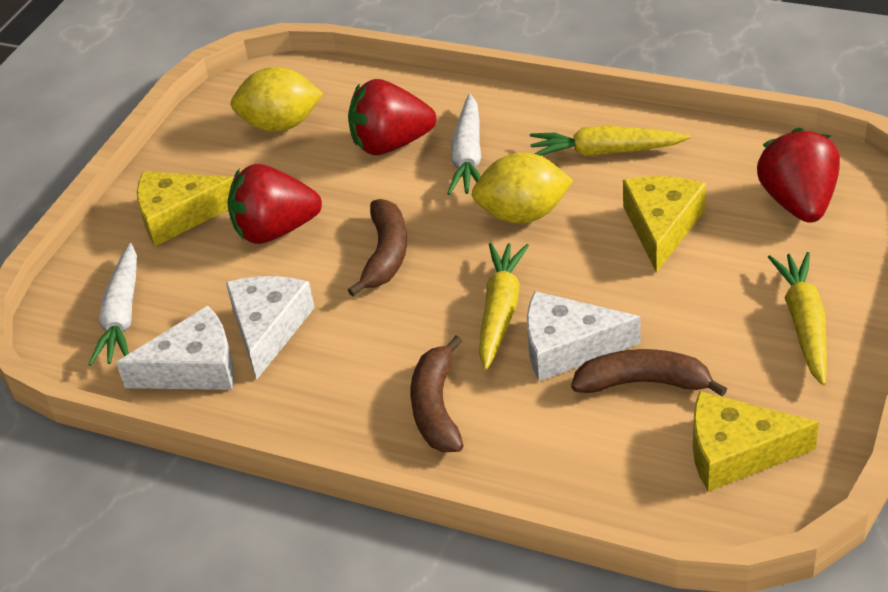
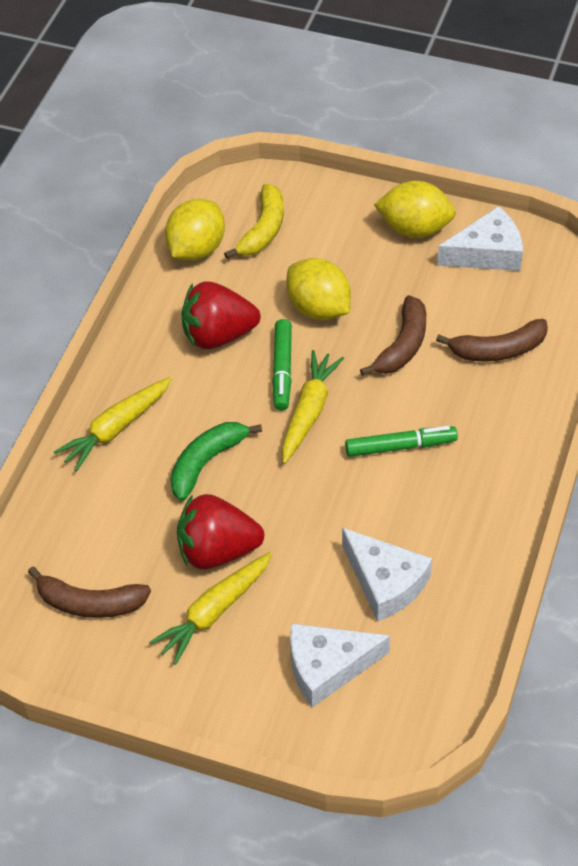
green banana: 0 -> 1
green marker: 0 -> 2
red strawberry: 3 -> 2
white carrot: 2 -> 0
yellow banana: 0 -> 1
yellow cheese: 3 -> 0
yellow lemon: 2 -> 3

